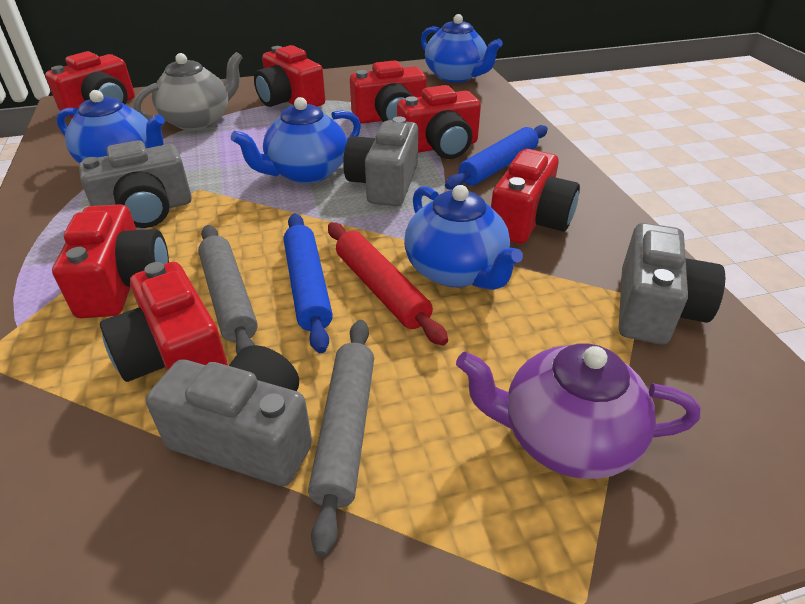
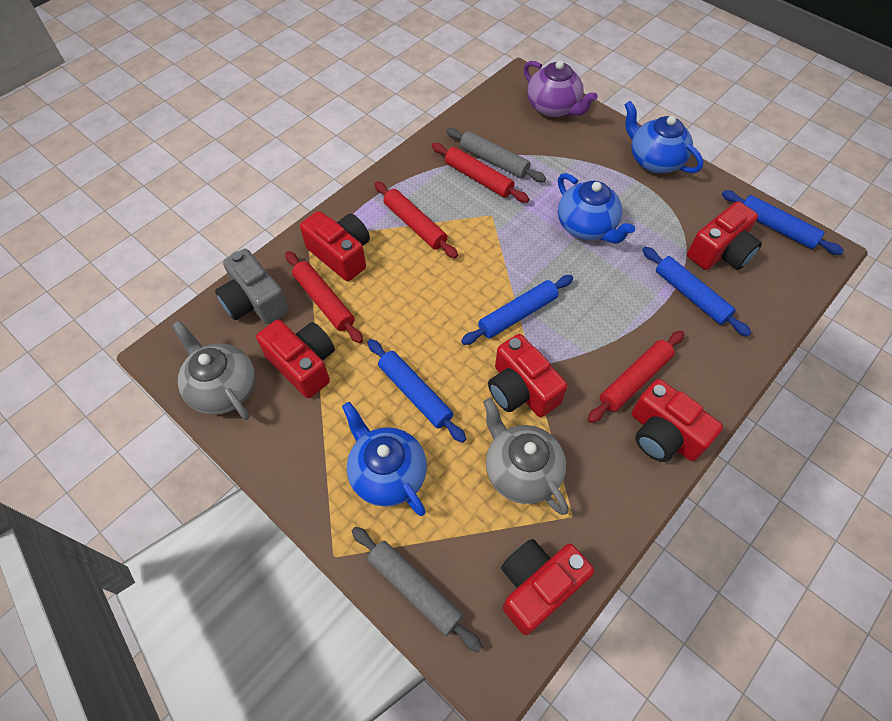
blue rolling pin: 2 -> 4
blue teapot: 4 -> 3
grey camera: 4 -> 1
grey teapot: 1 -> 2
red camera: 7 -> 6
red rolling pin: 1 -> 4

